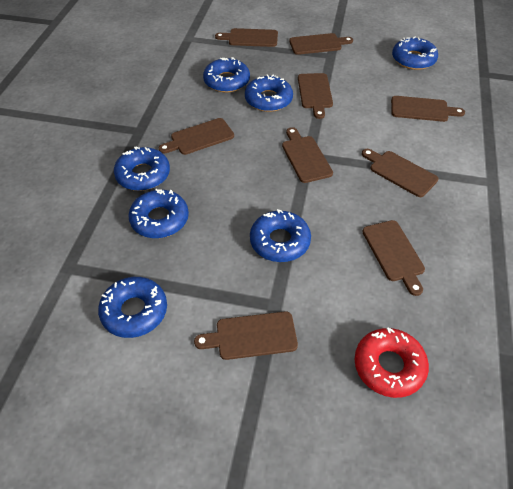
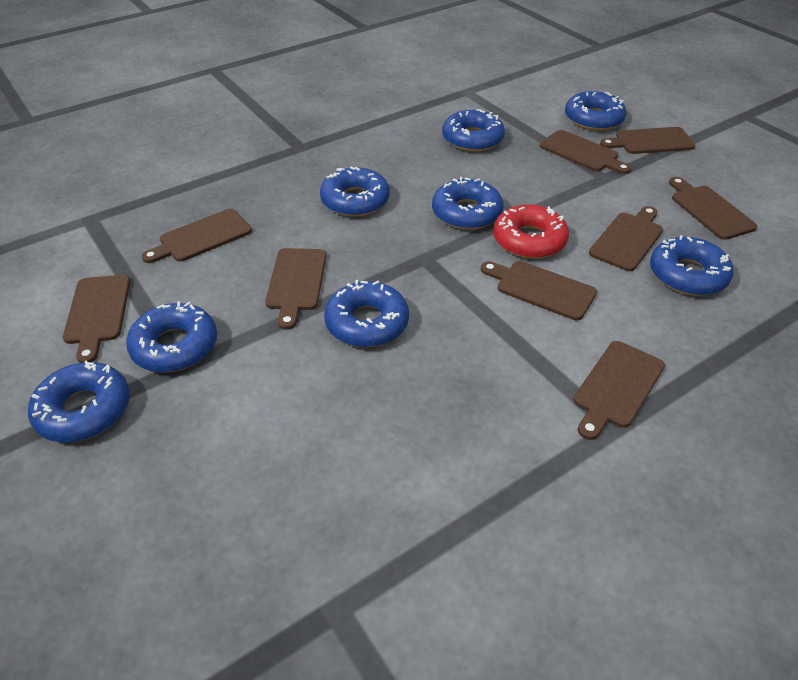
blue donut: 7 -> 8

